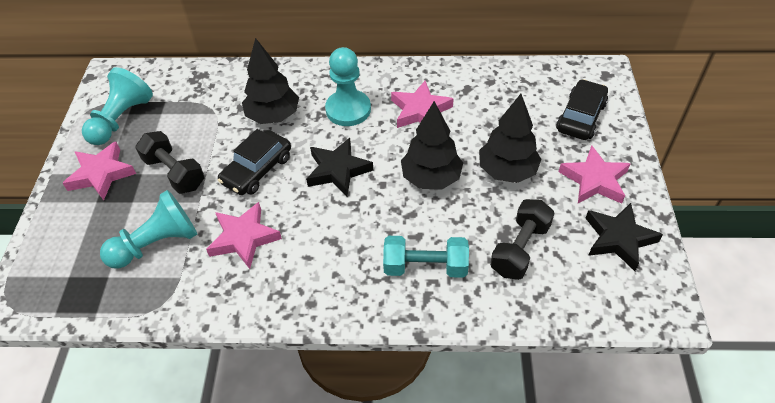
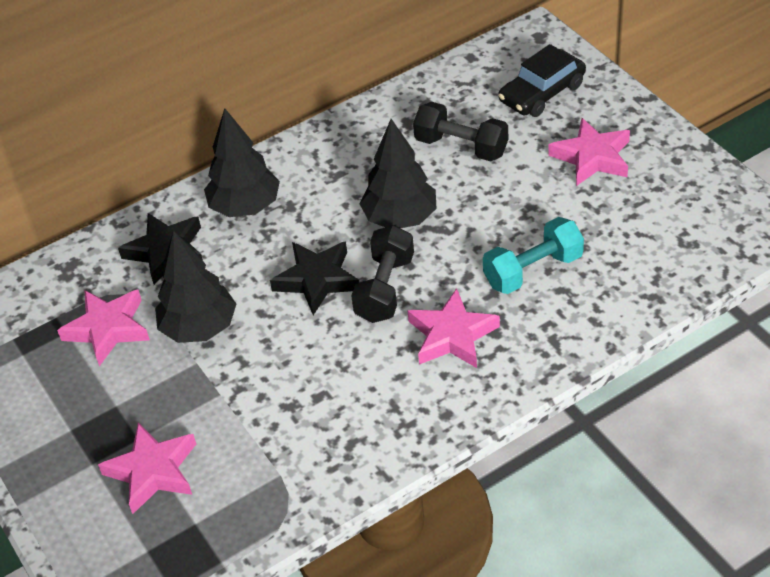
black car: 2 -> 1
turquoise pawn: 3 -> 0

